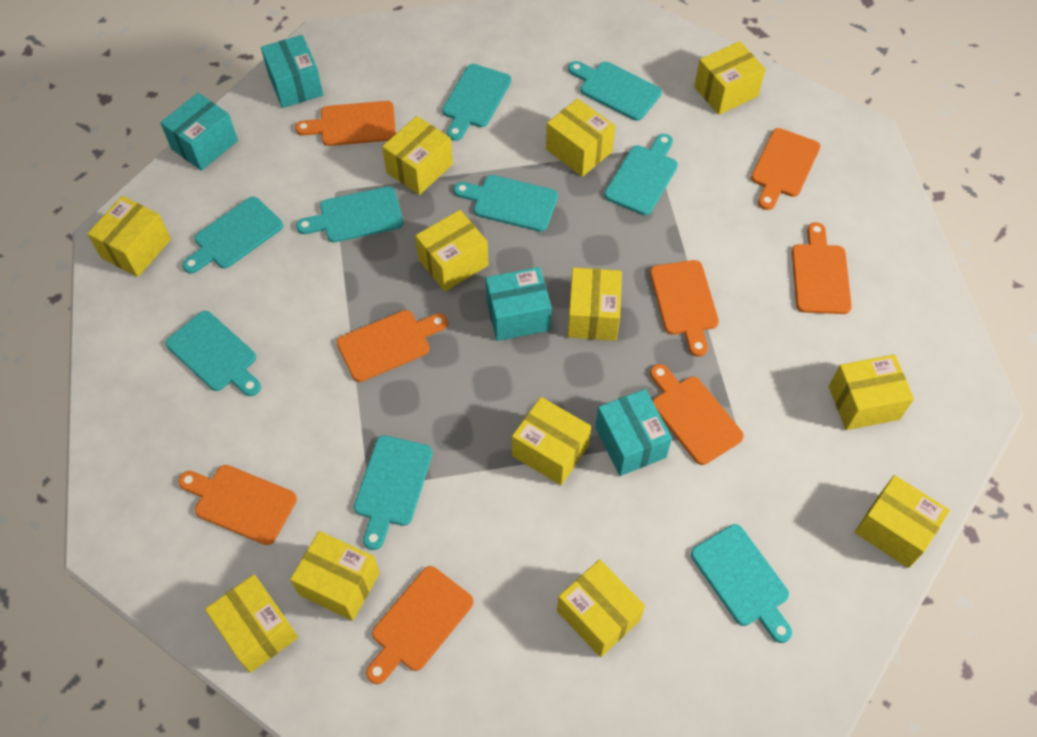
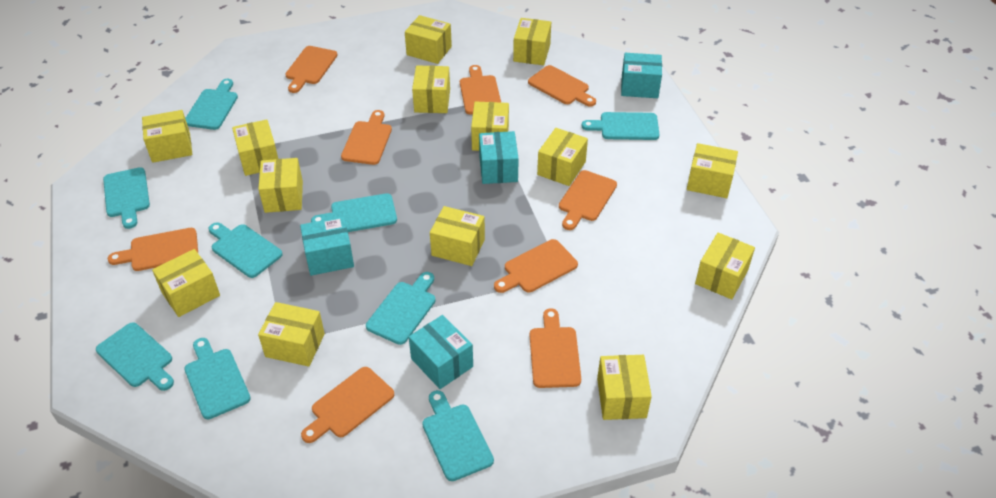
orange cutting board: 8 -> 9
yellow box: 12 -> 14

